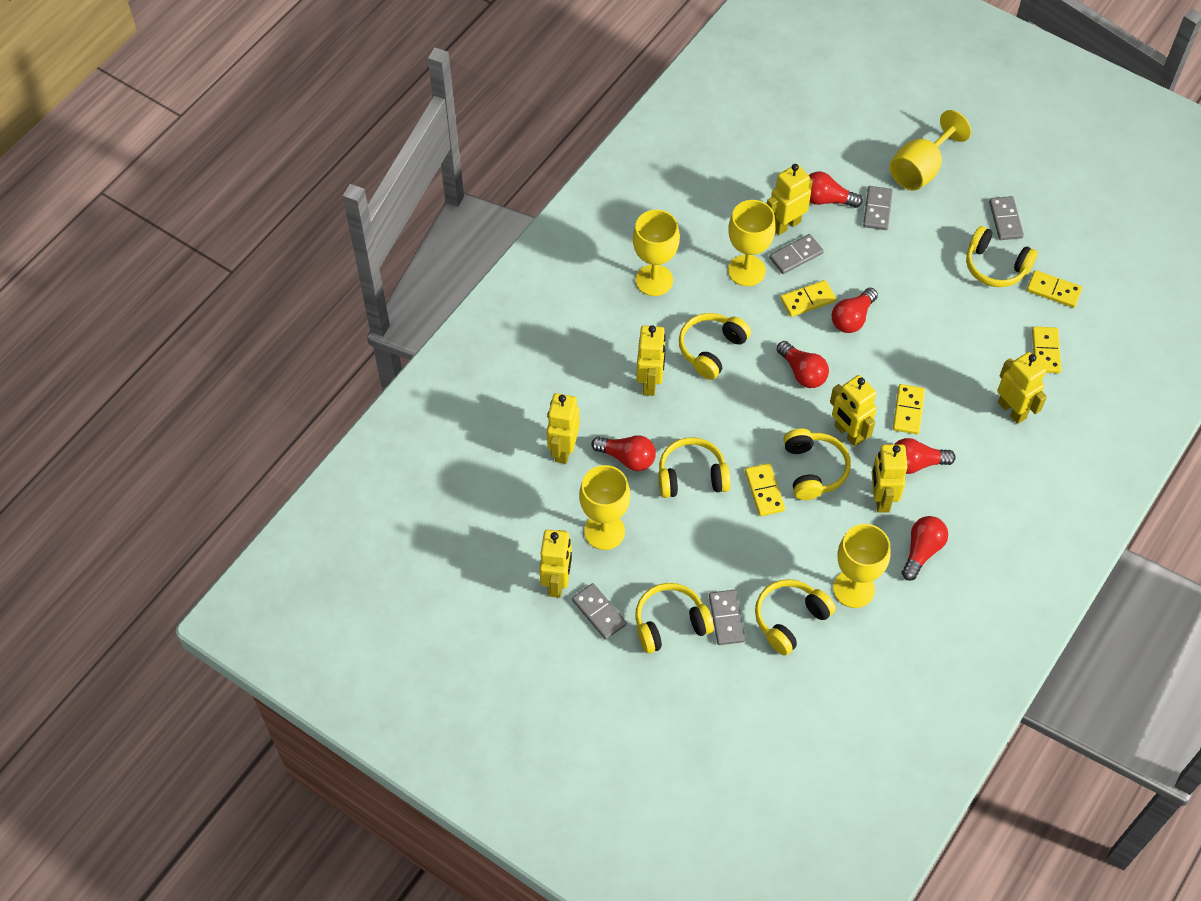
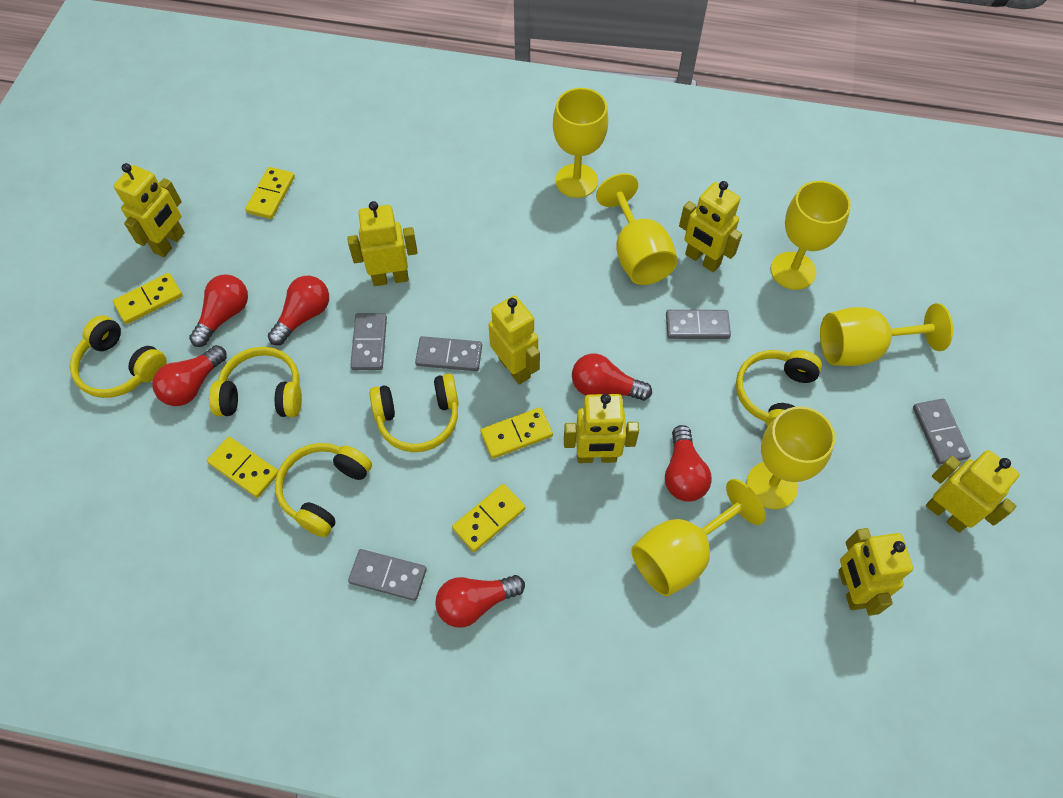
yellow goblet: 5 -> 6
yellow headphones: 6 -> 5

